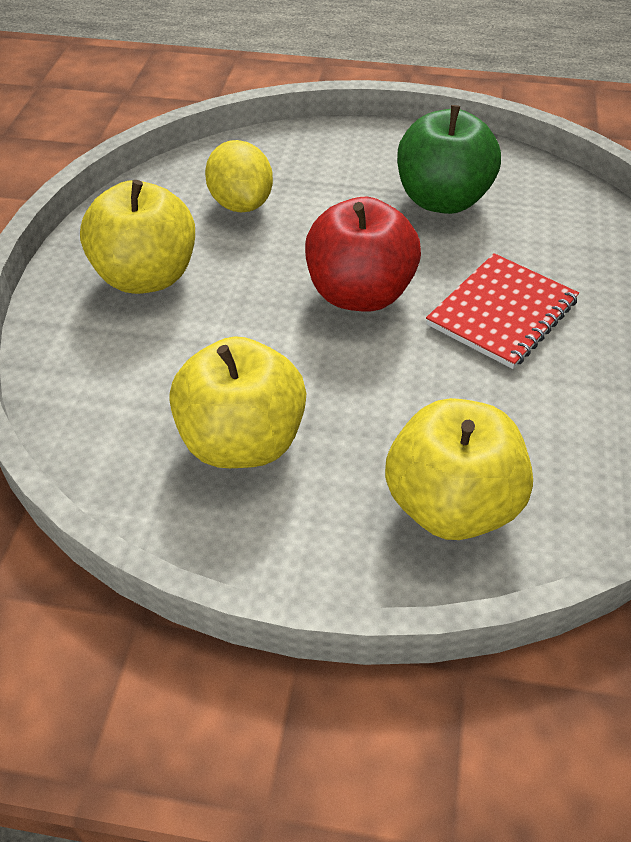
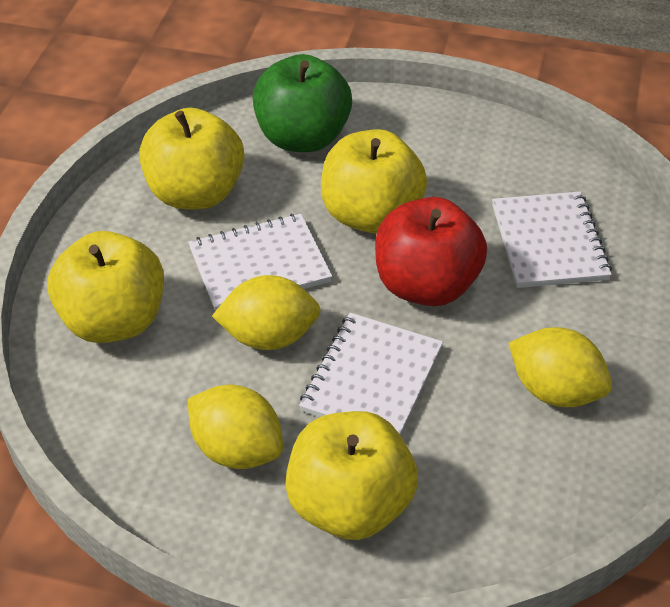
red notebook: 1 -> 0
white notebook: 0 -> 3
yellow apple: 3 -> 4
yellow lemon: 1 -> 3

